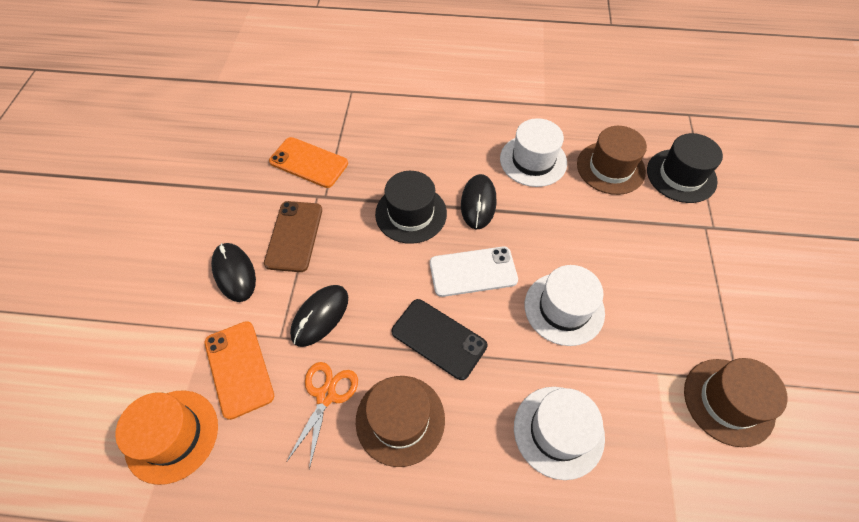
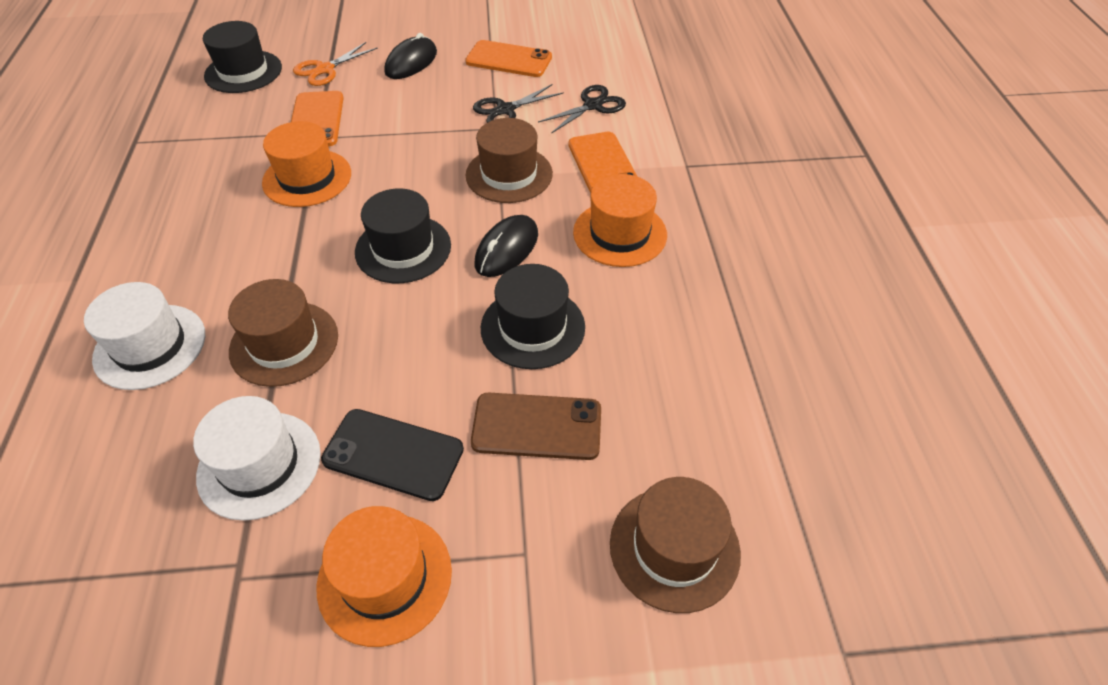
black hat: 2 -> 3
black mouse: 3 -> 2
black scissors: 0 -> 2
orange hat: 1 -> 3
orange phone: 2 -> 3
white hat: 3 -> 2
white phone: 1 -> 0

